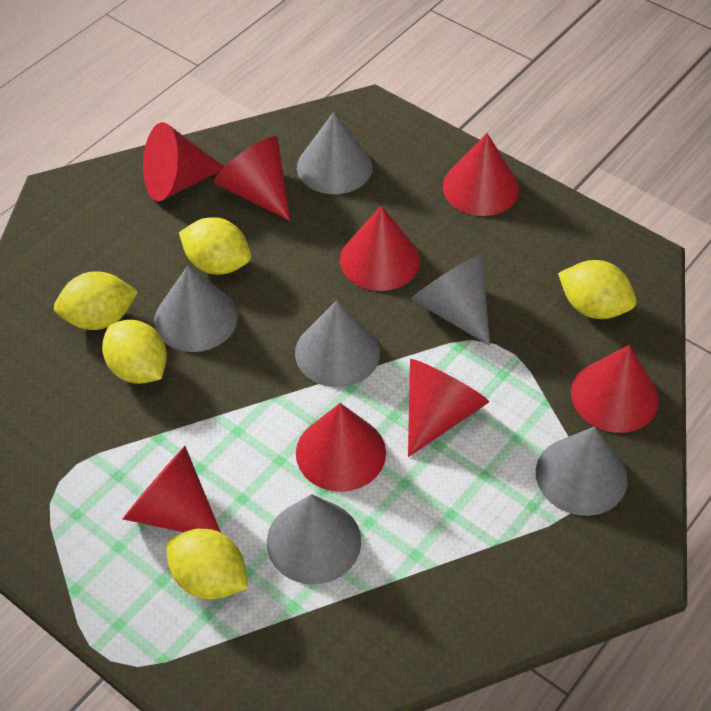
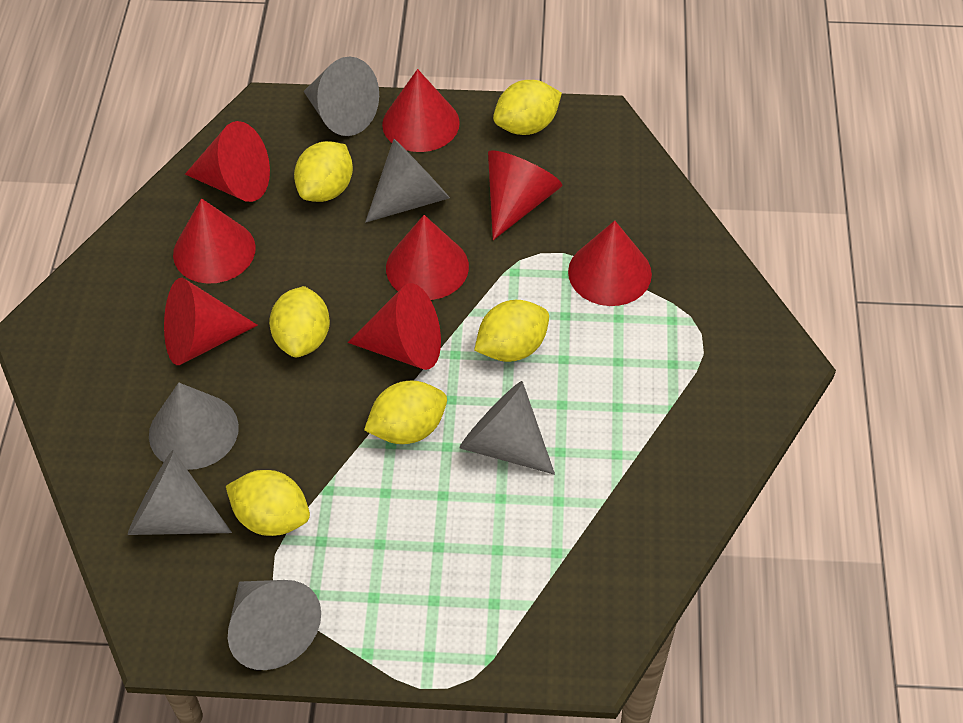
yellow lemon: 5 -> 6

